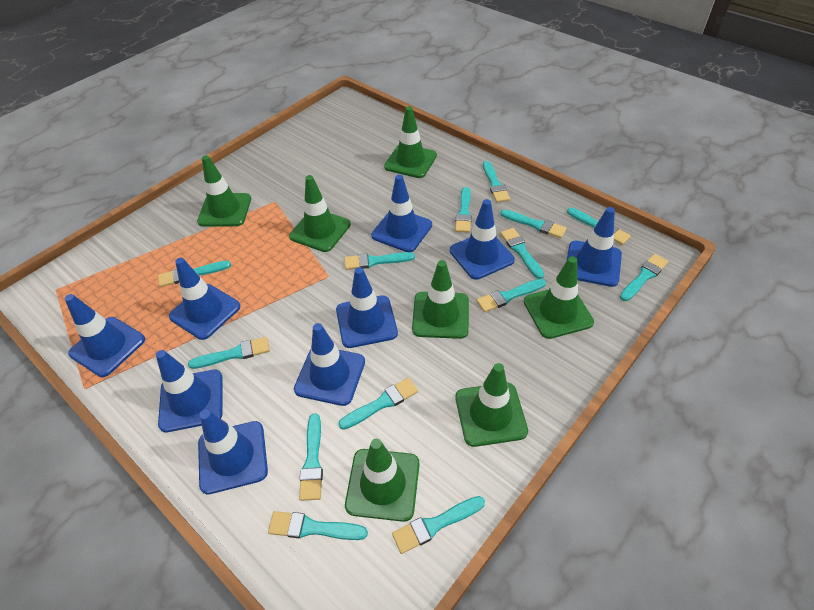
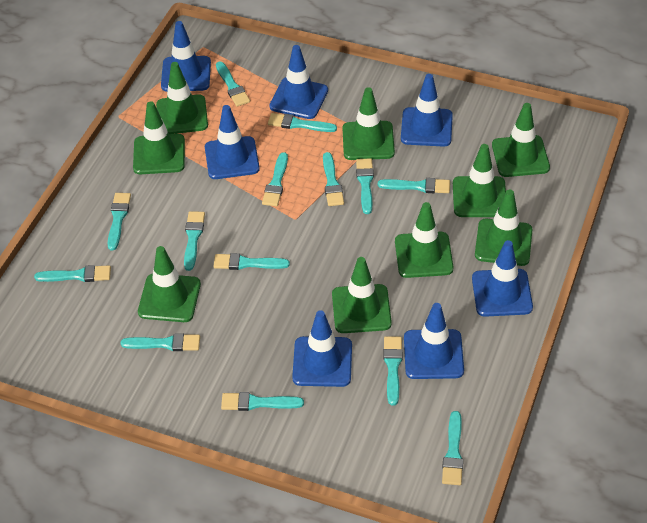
blue traffic cone: 9 -> 7
green traffic cone: 7 -> 9

